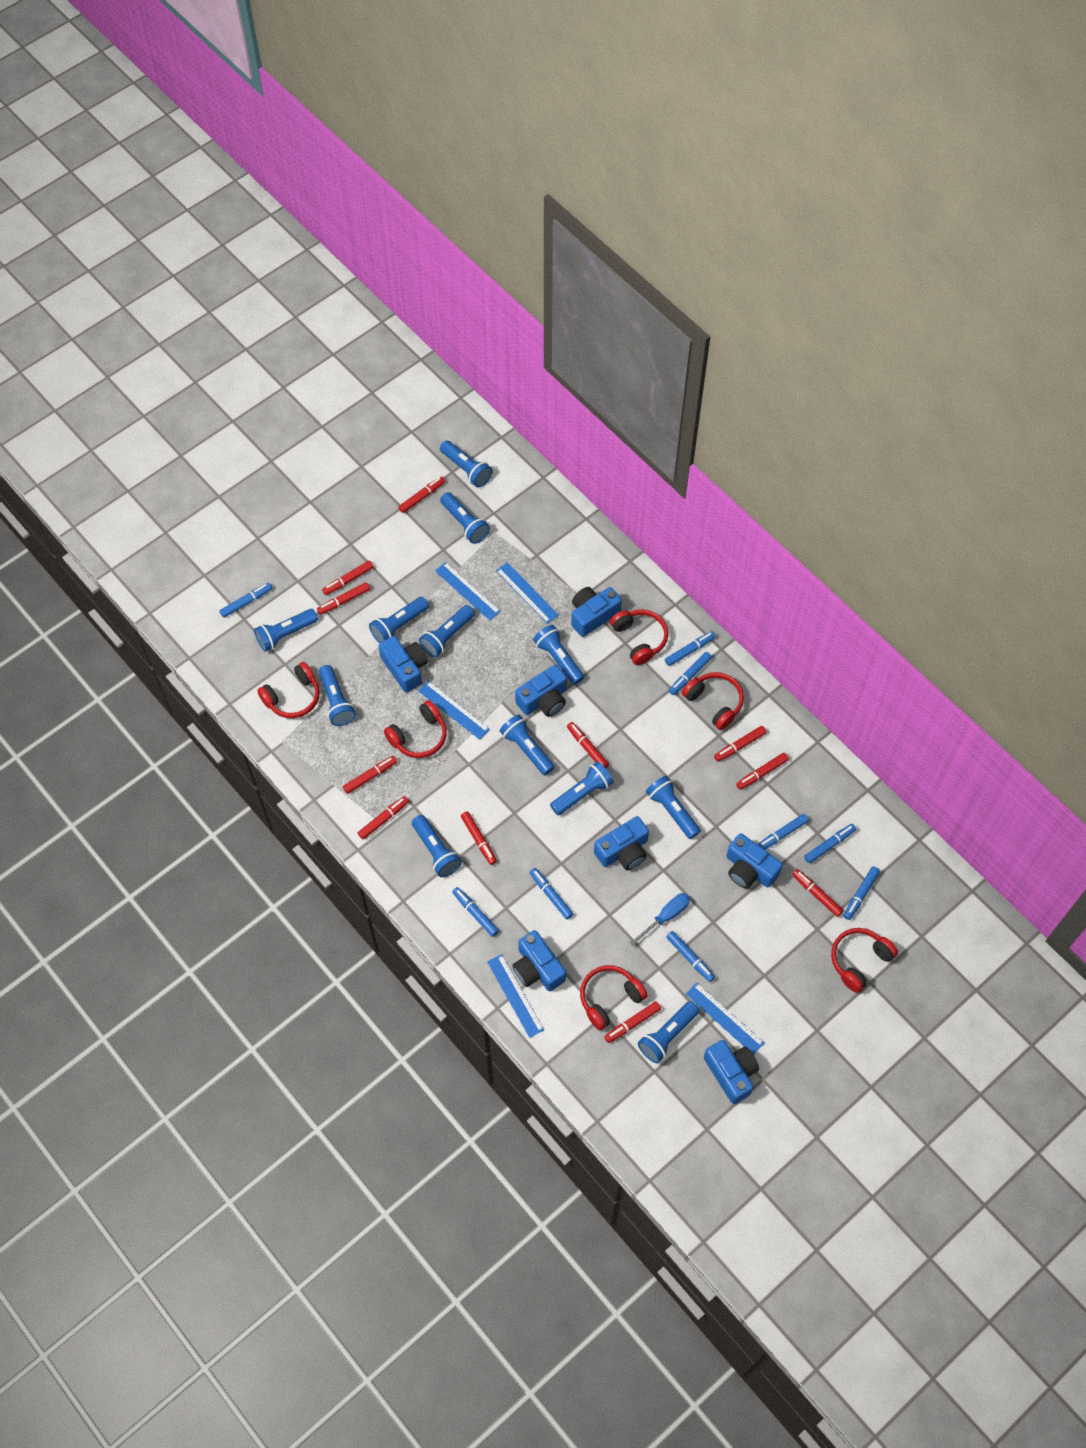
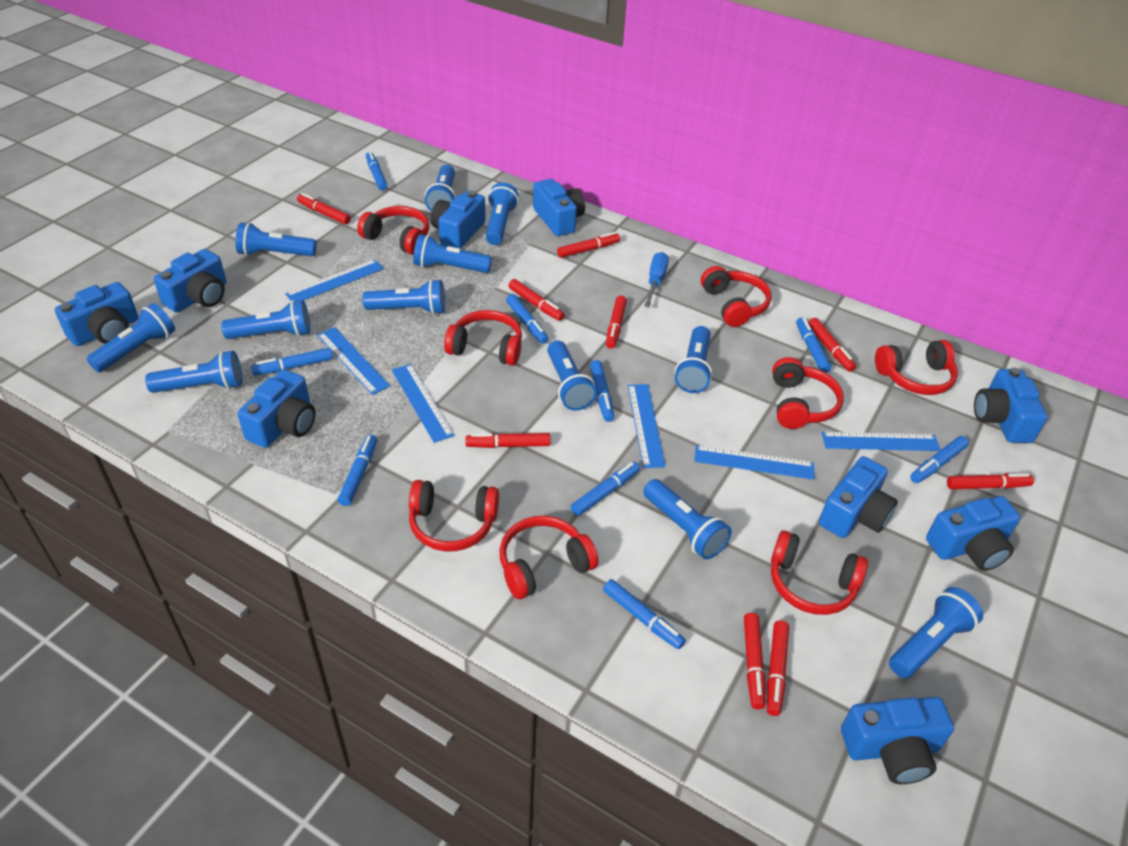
blue camera: 7 -> 9
blue ruler: 5 -> 6
red headphones: 6 -> 8
red marker: 11 -> 9

